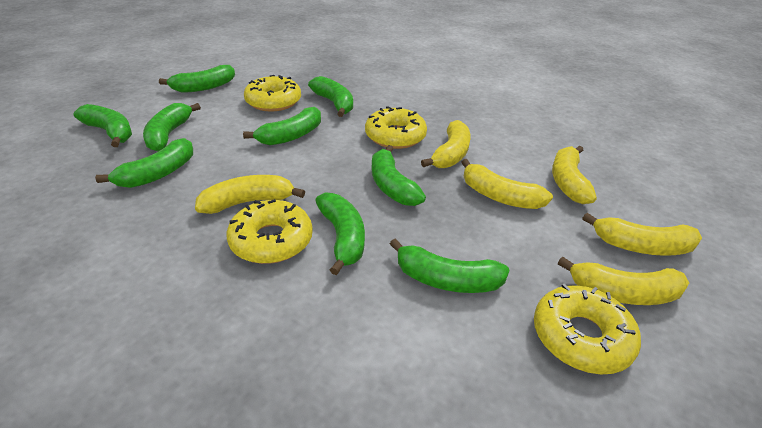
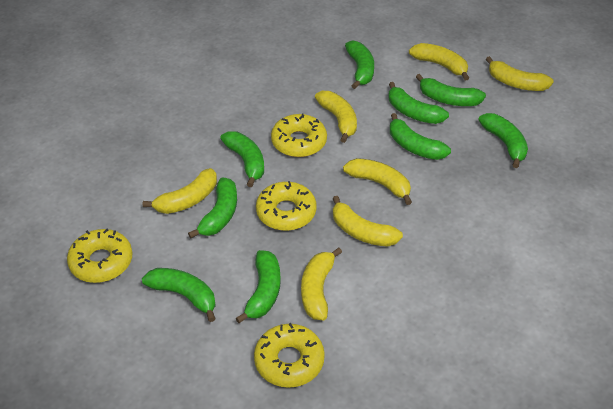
yellow banana: 6 -> 7

